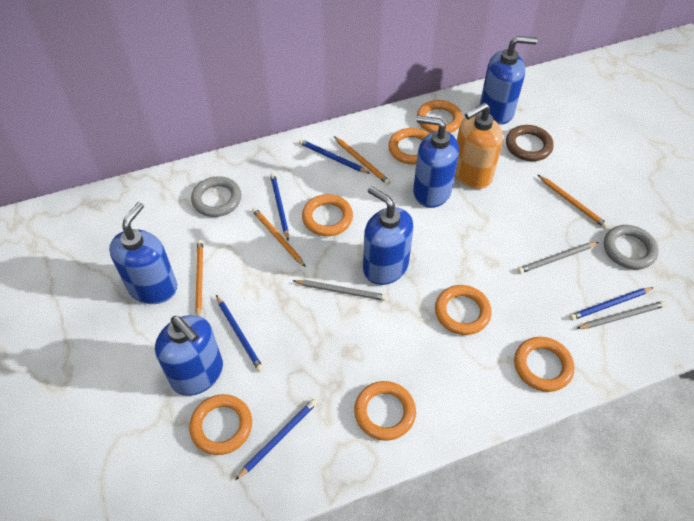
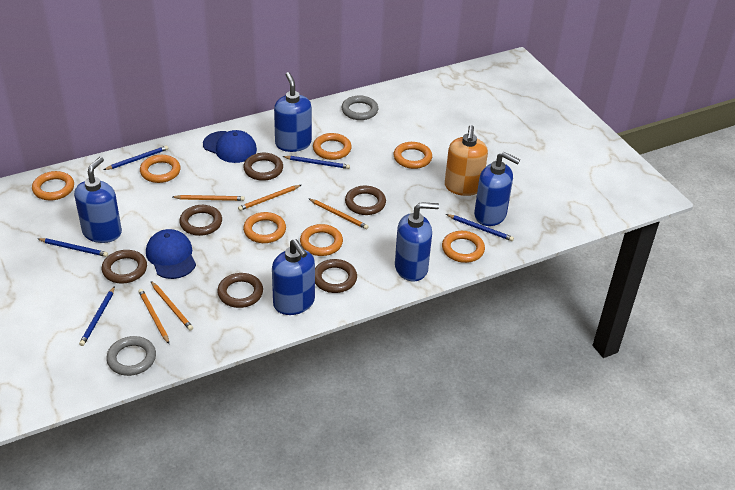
blue cap: 0 -> 2
brown ring: 1 -> 6
grey pencil: 3 -> 0
orange pencil: 4 -> 5

